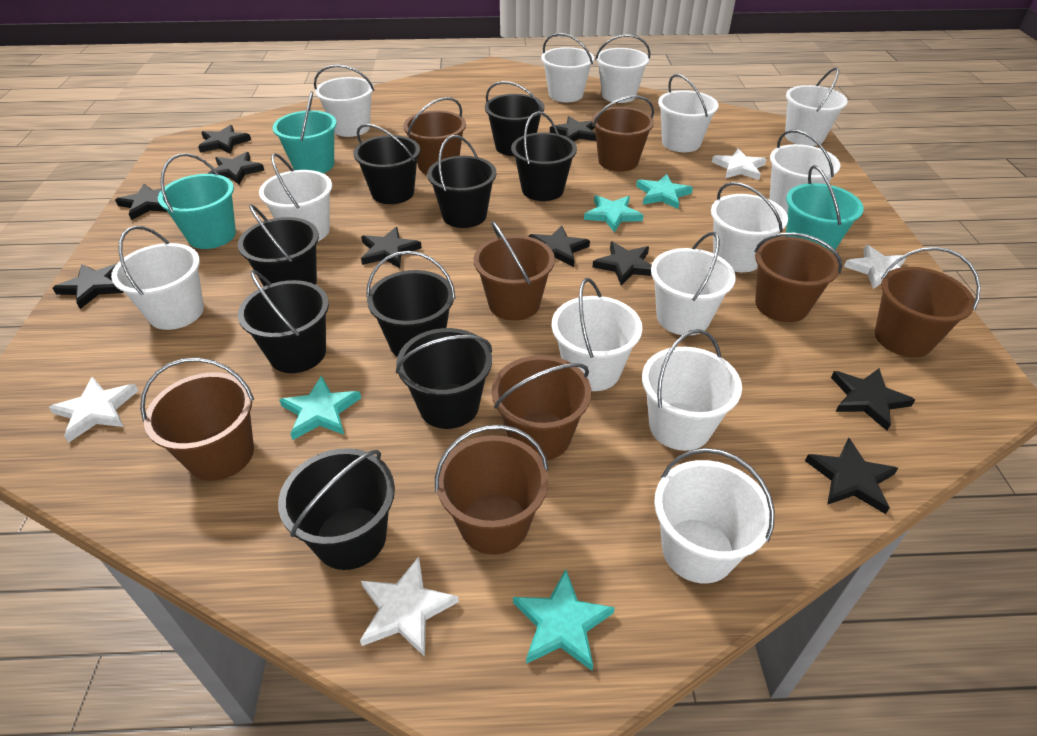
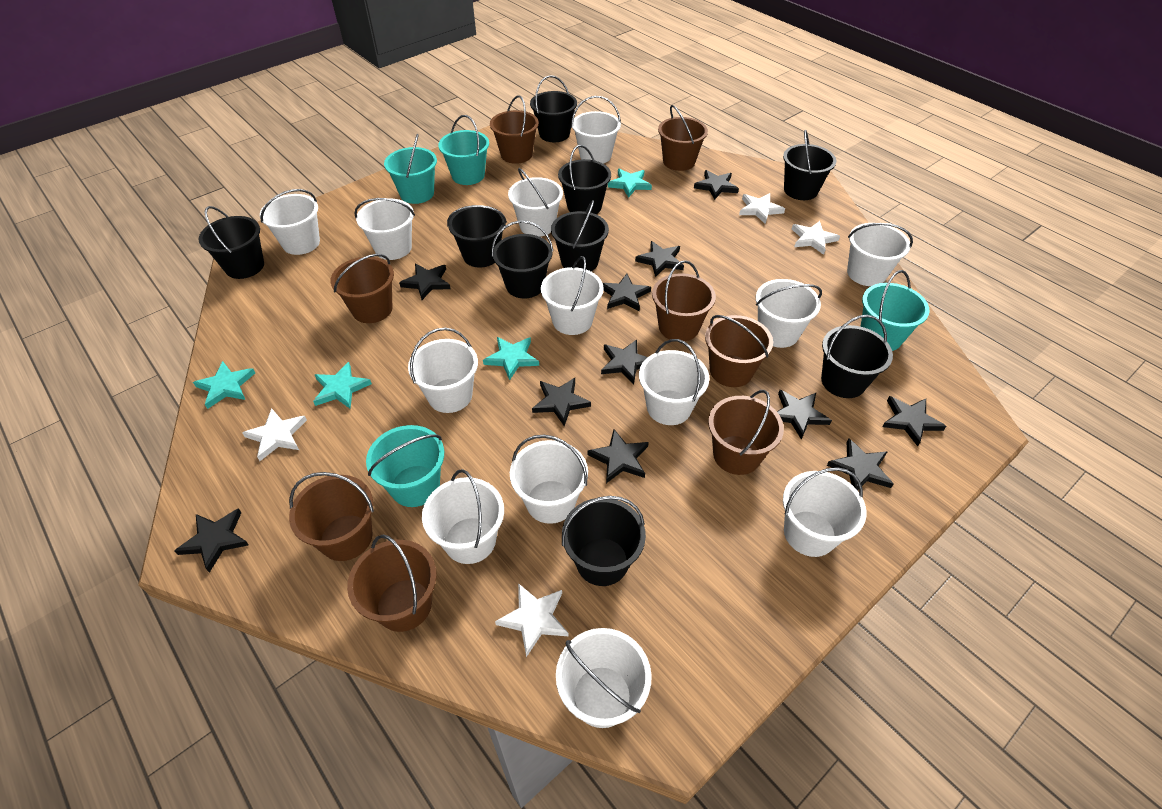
black star: 10 -> 11
turquoise bucket: 3 -> 4

